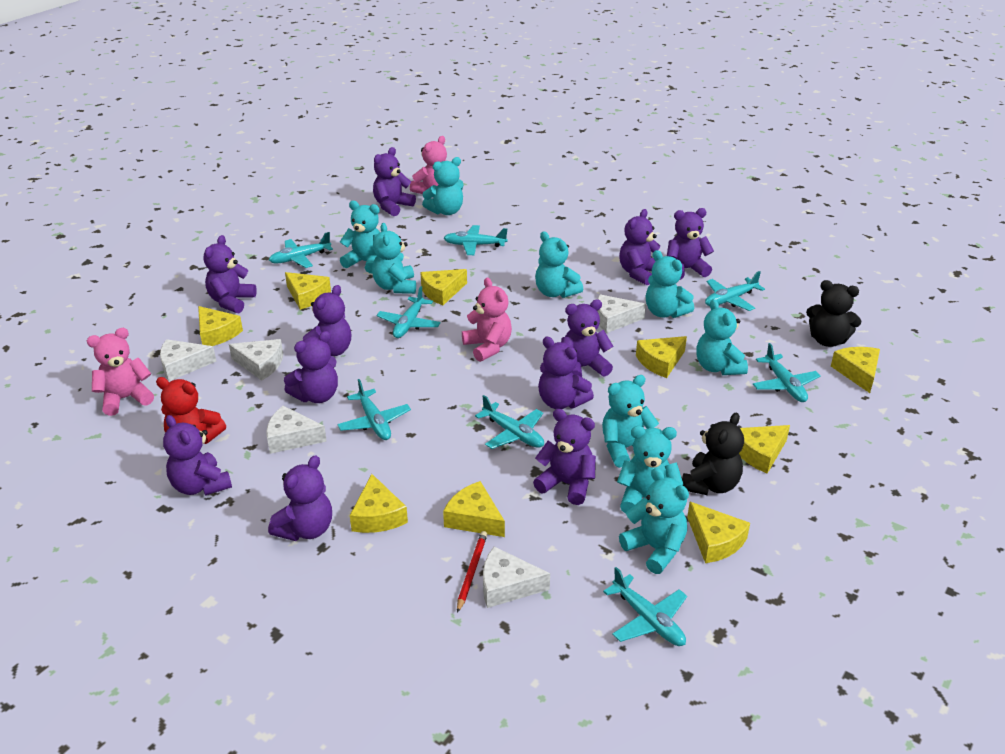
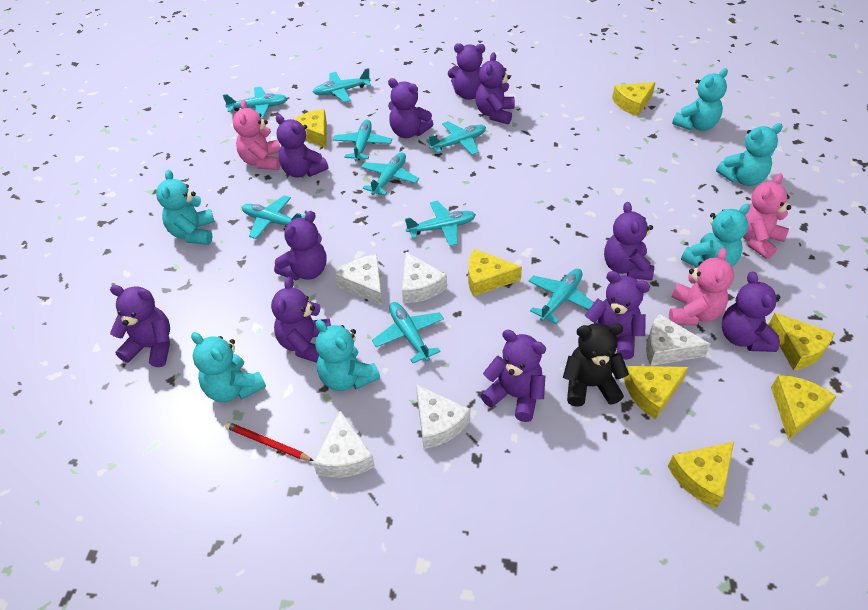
black teddy bear: 2 -> 1
red teddy bear: 1 -> 0
turquoise plane: 8 -> 9
turquoise teddy bear: 9 -> 6
yellow cheese: 9 -> 7

